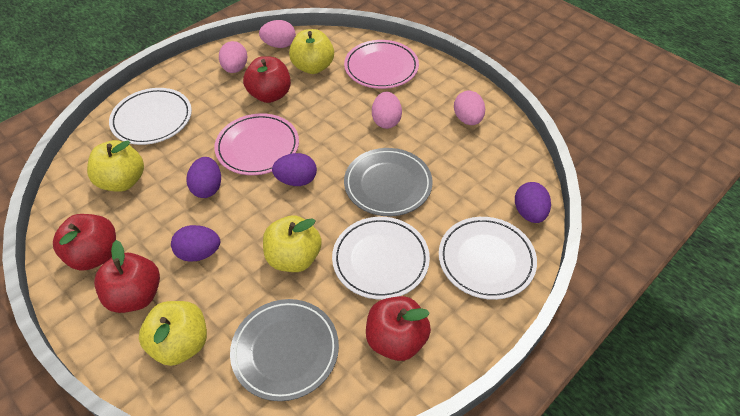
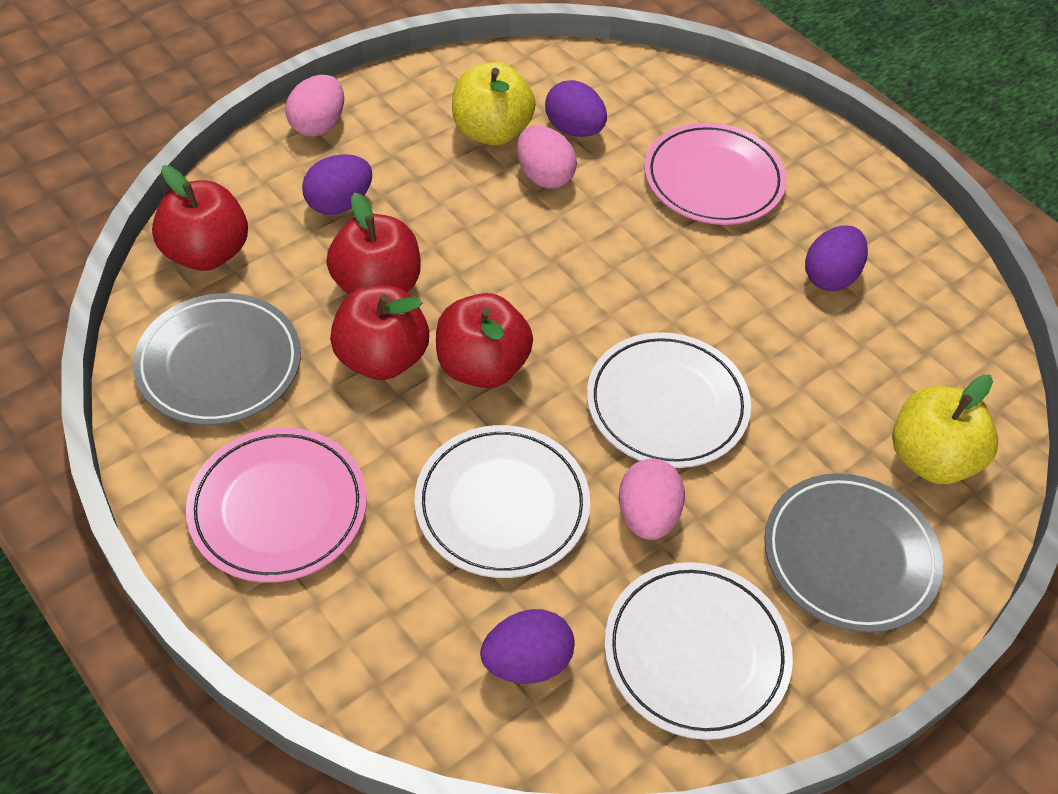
pink egg: 4 -> 3
yellow apple: 4 -> 2

